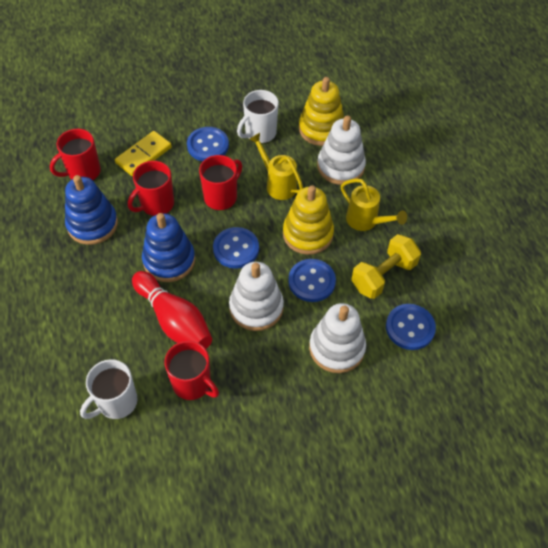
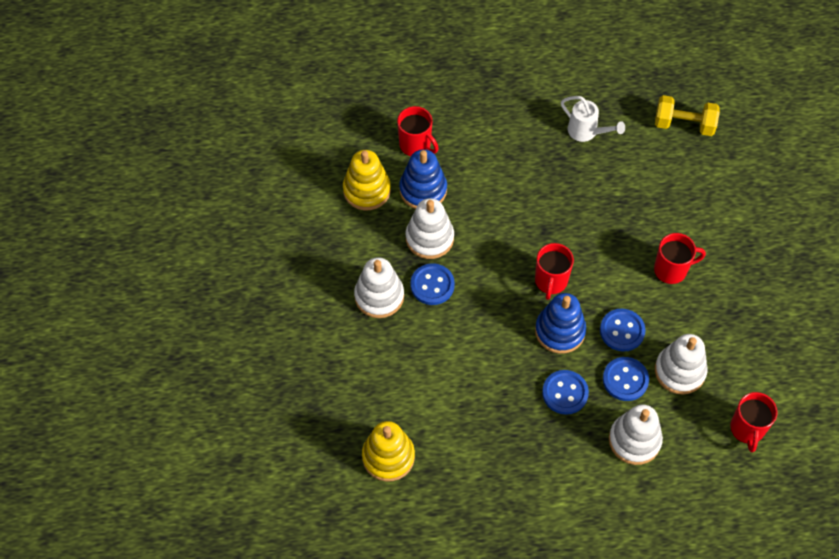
red bowling pin: 1 -> 0
white mug: 2 -> 0
white stacking toy: 3 -> 4
white watering can: 0 -> 1
yellow domino: 1 -> 0
yellow watering can: 2 -> 0

